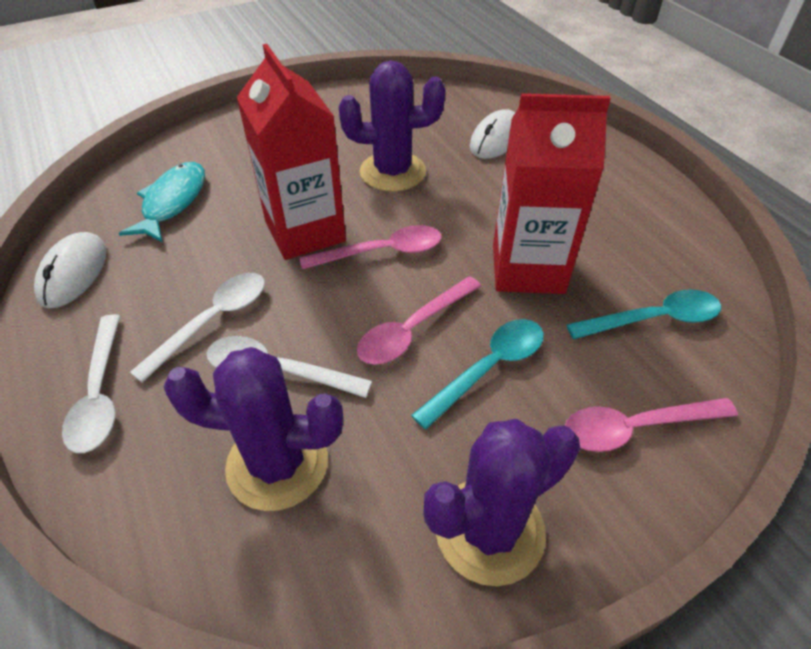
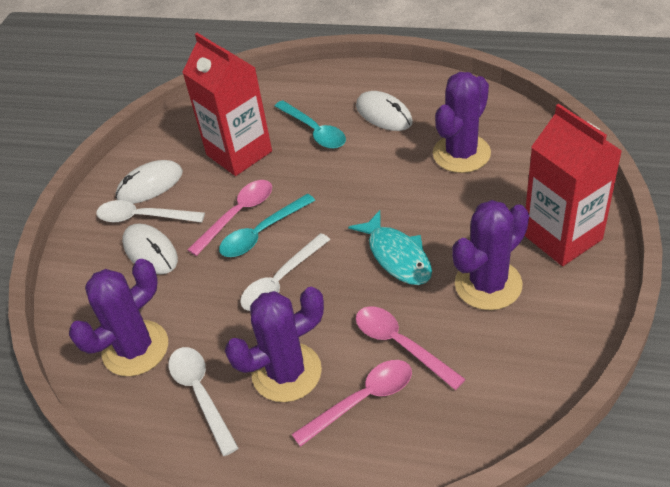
purple cactus: 3 -> 4
white mouse: 2 -> 3

